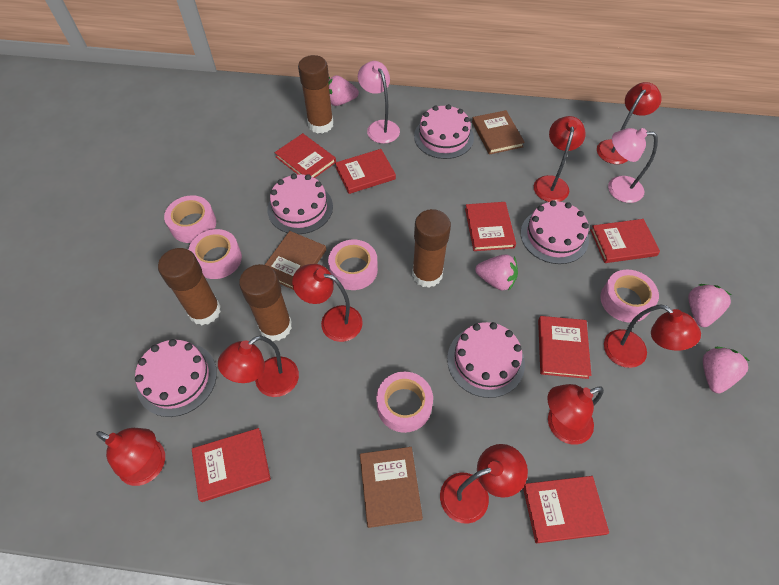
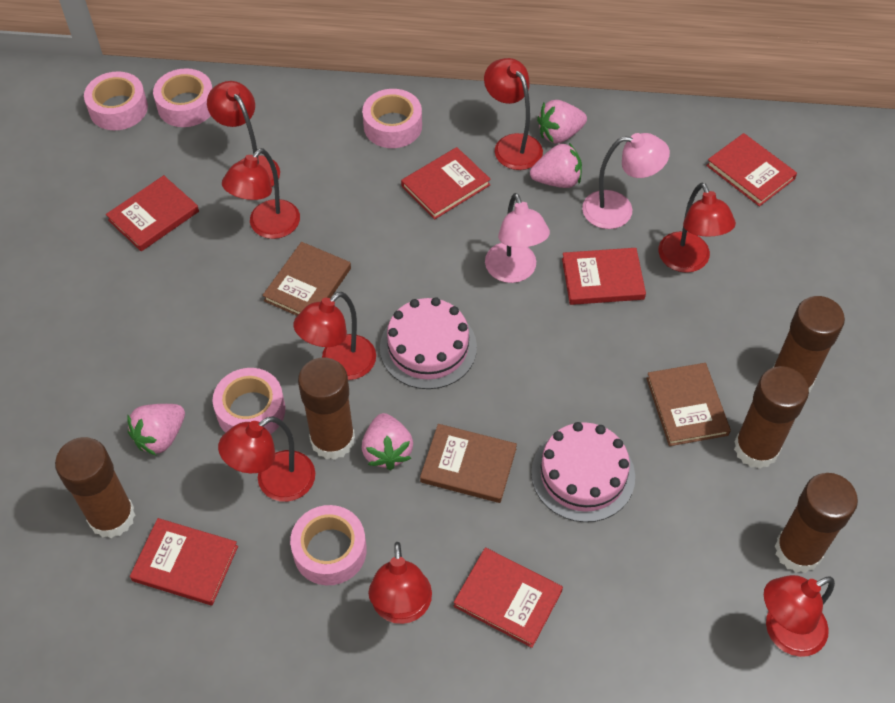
brown glue stick: 4 -> 5
pink cake: 5 -> 2
red book: 7 -> 6

